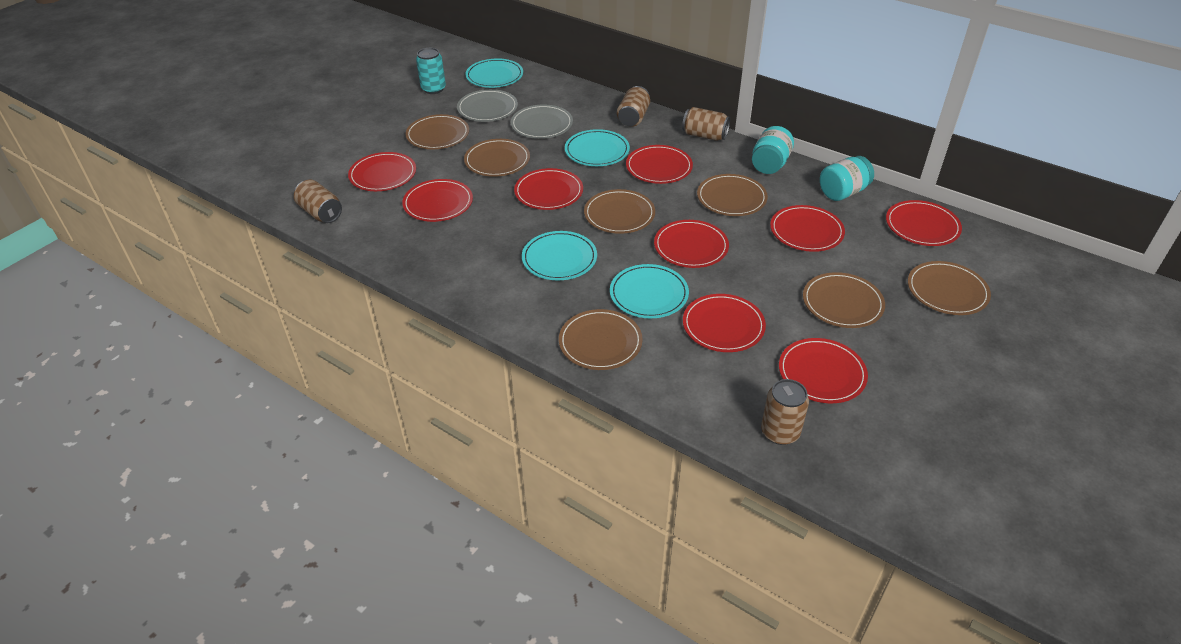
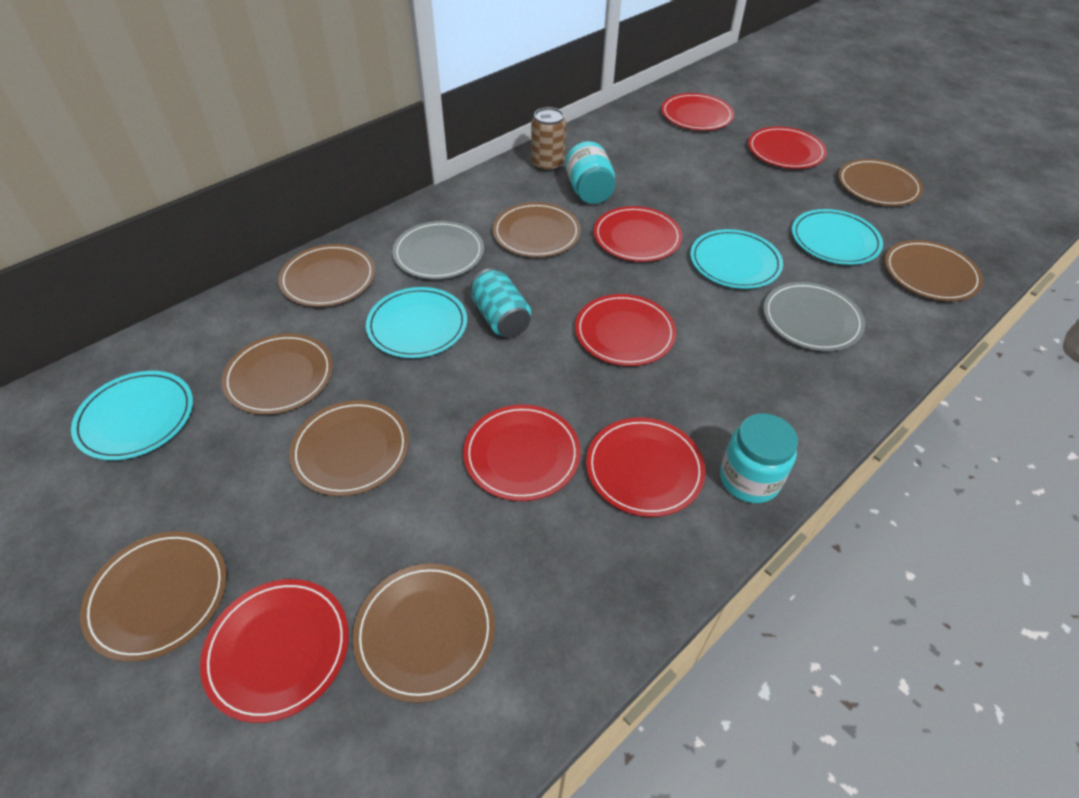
brown can: 4 -> 1
brown plate: 7 -> 8
red plate: 9 -> 7

